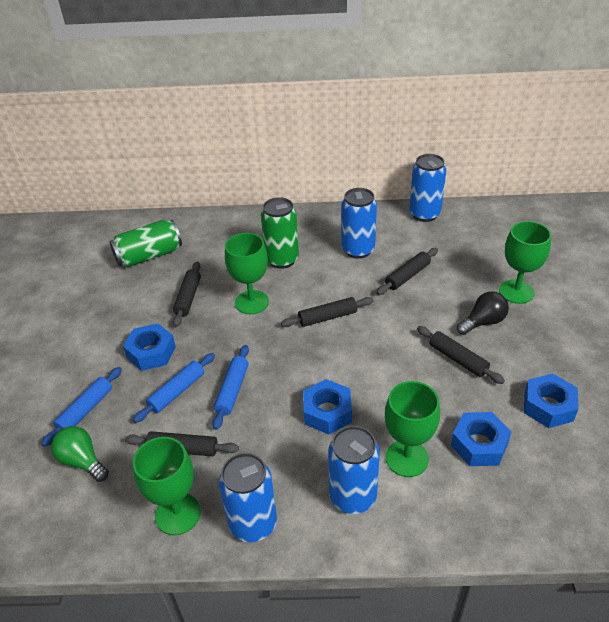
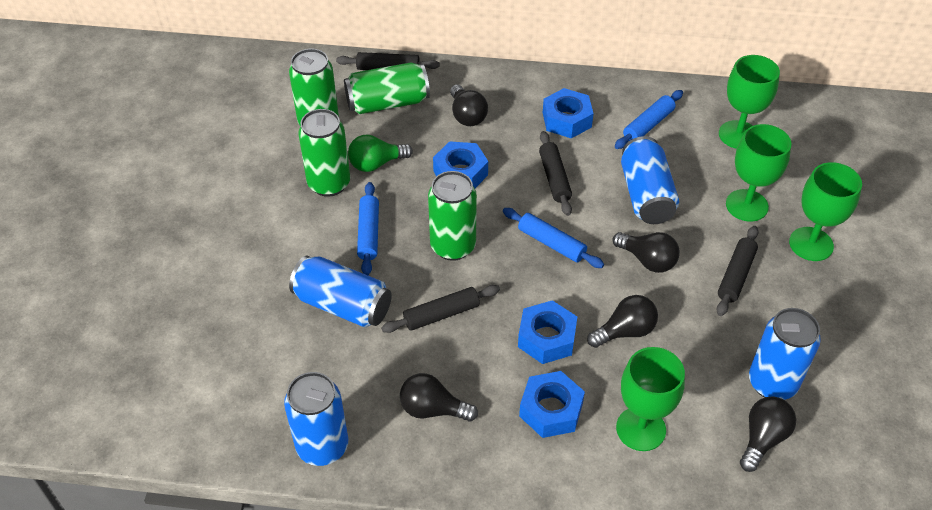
black light bulb: 1 -> 5
black rolling pin: 5 -> 4
green can: 2 -> 4

